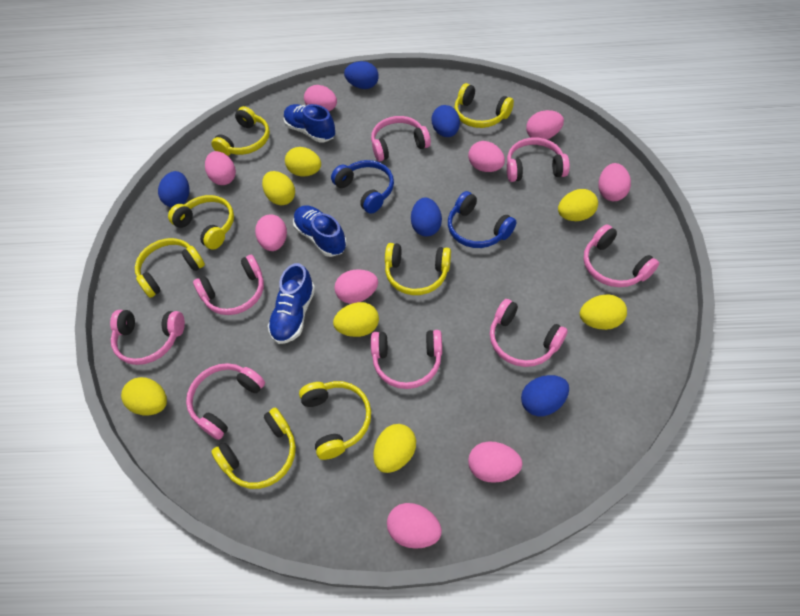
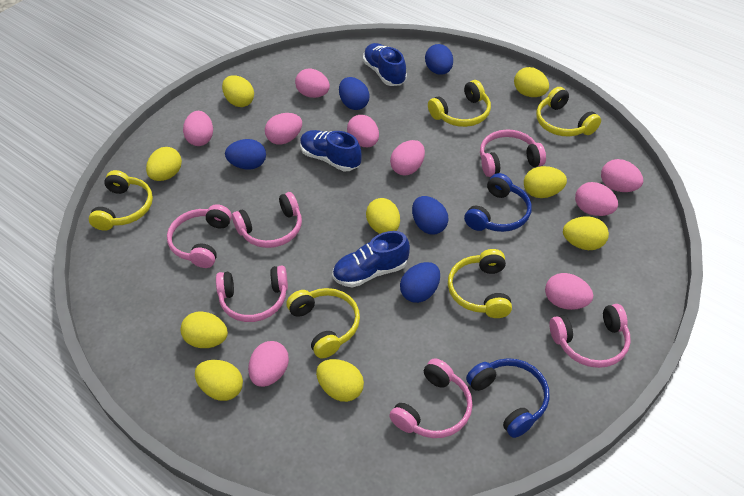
pink headphones: 8 -> 6
yellow egg: 7 -> 9
yellow headphones: 7 -> 5

